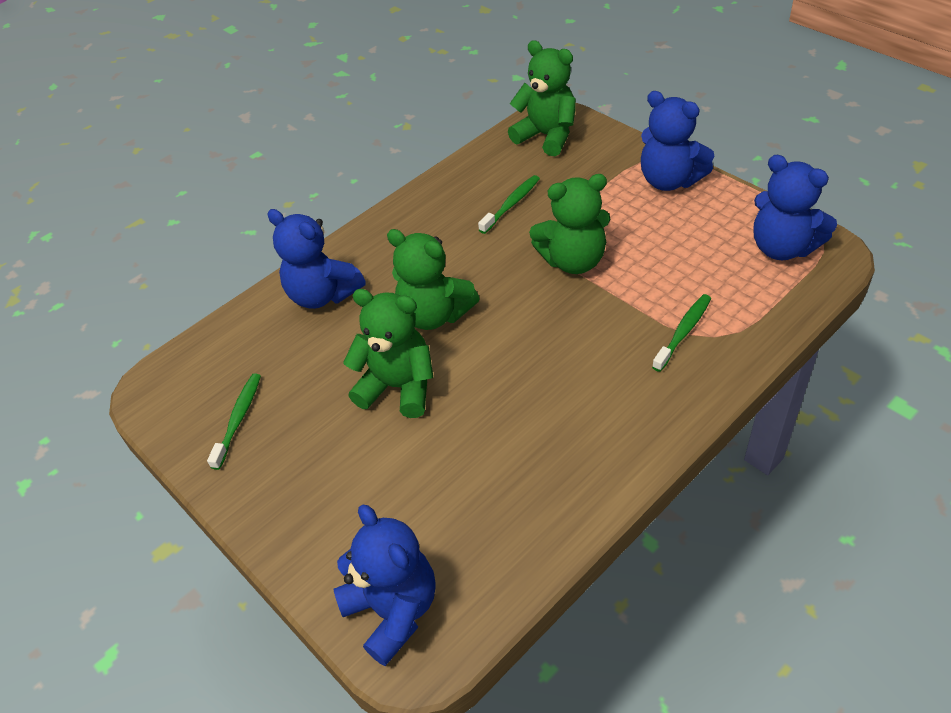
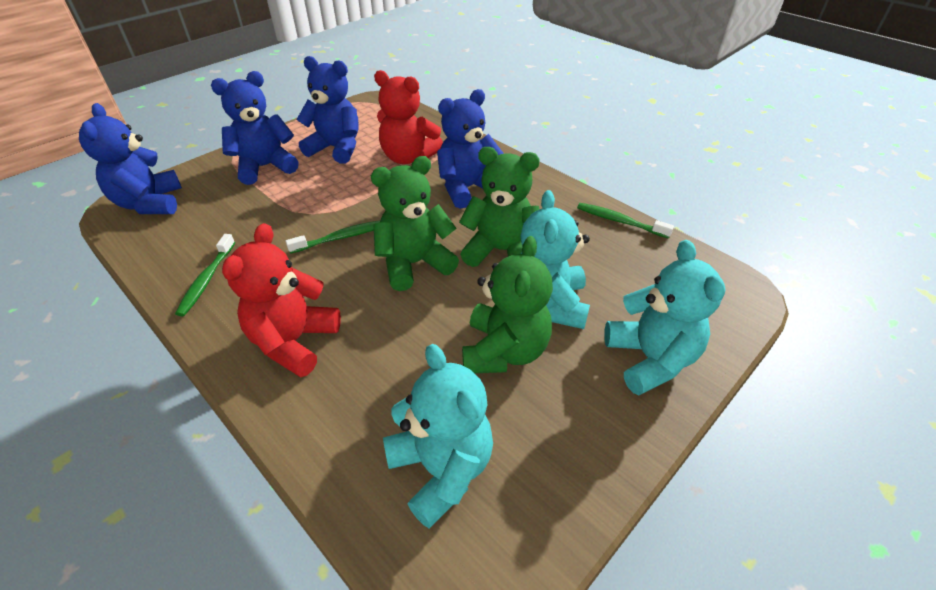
green teddy bear: 4 -> 3
red teddy bear: 0 -> 2
turquoise teddy bear: 0 -> 3

